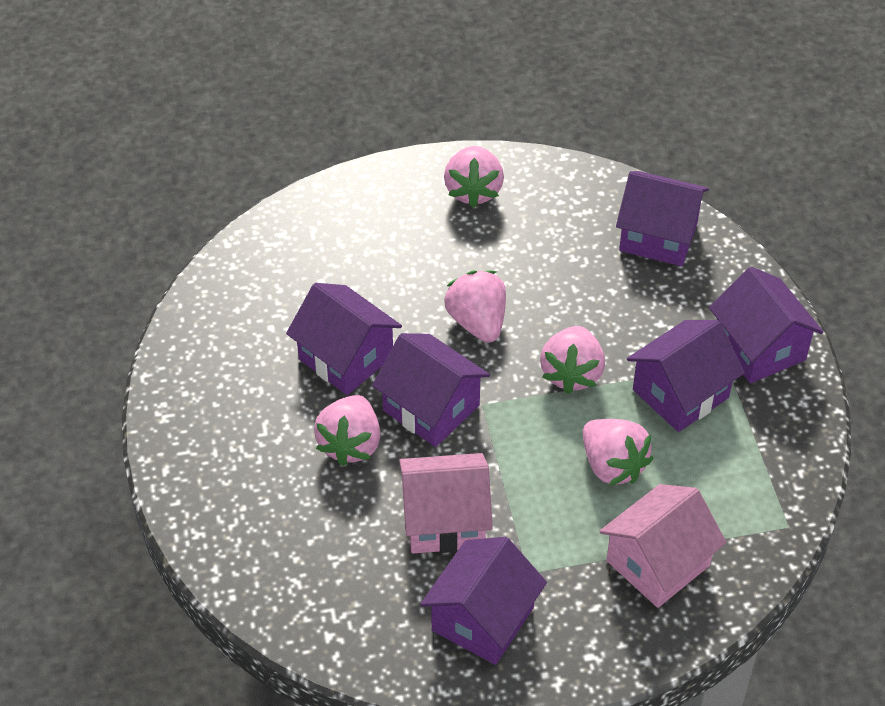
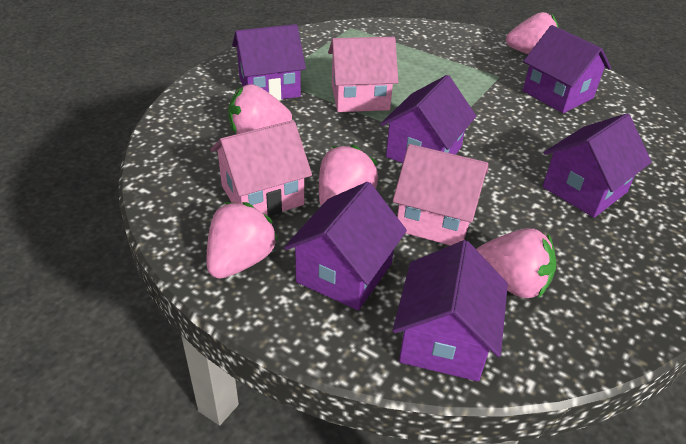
pink house: 2 -> 3

